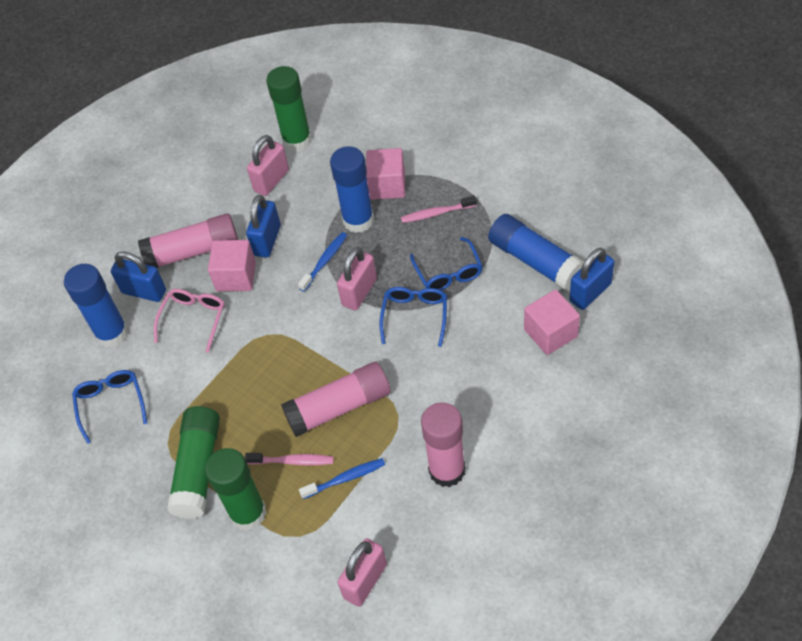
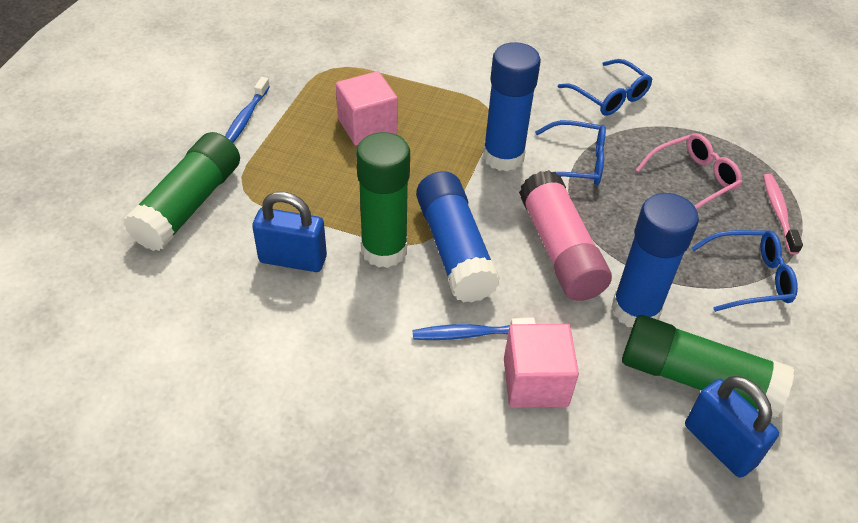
blue padlock: 3 -> 2
pink cube: 3 -> 2
pink glue stick: 3 -> 1
pink padlock: 3 -> 0
pink toothbrush: 2 -> 1

